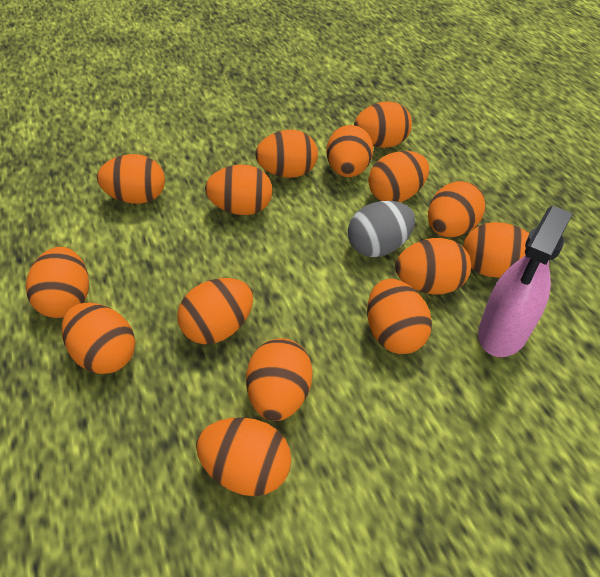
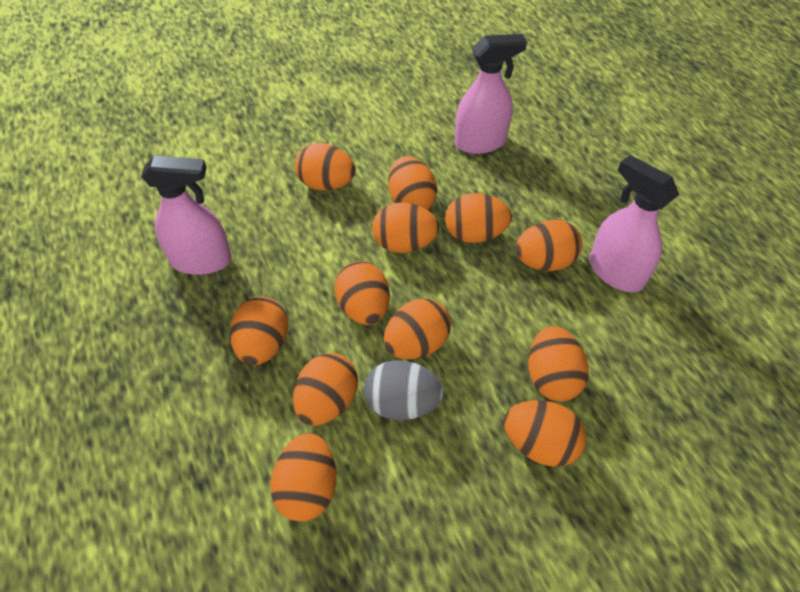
orange egg: 15 -> 12
pink spray bottle: 1 -> 3

